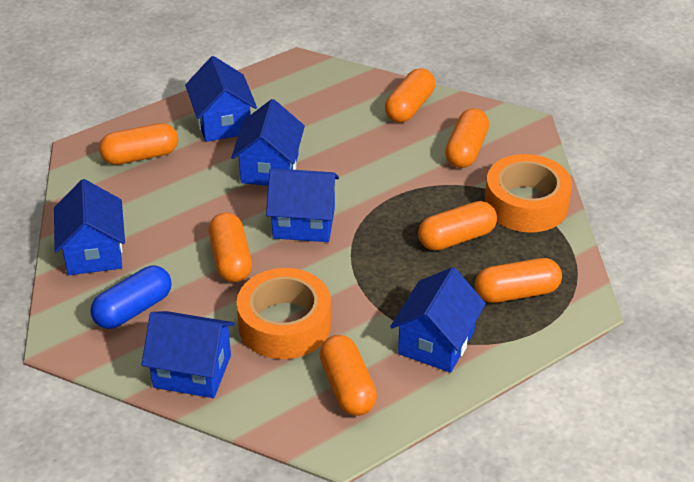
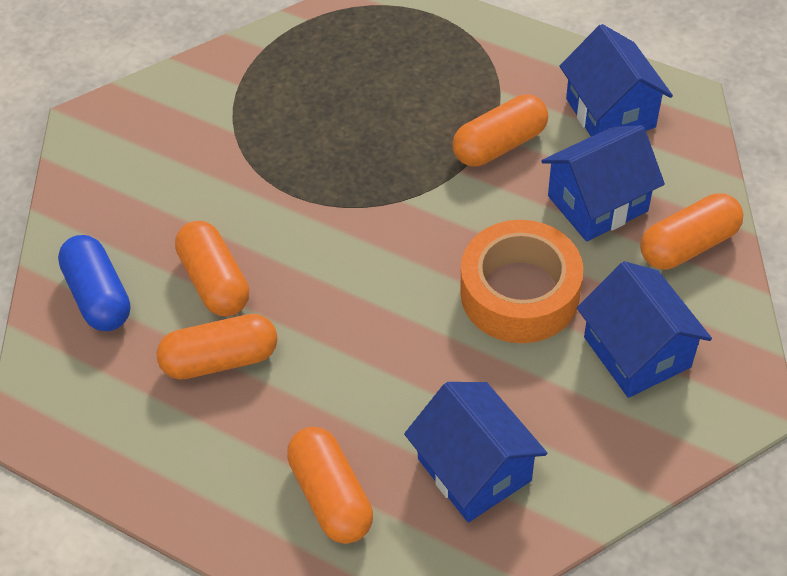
blue house: 6 -> 4
orange capsule: 7 -> 5
orange tape: 2 -> 1

